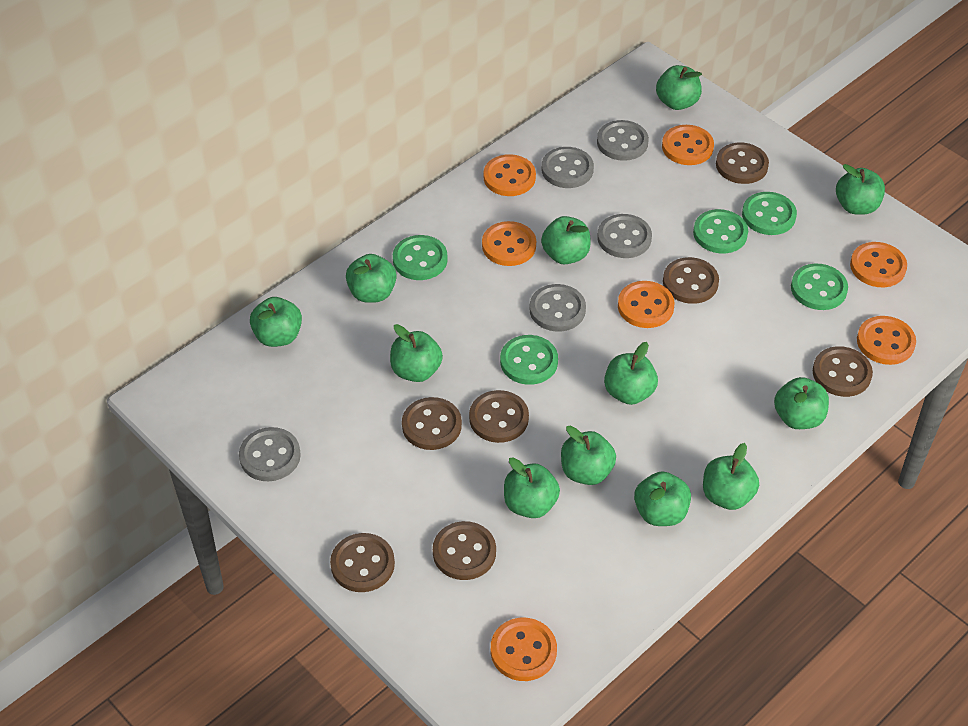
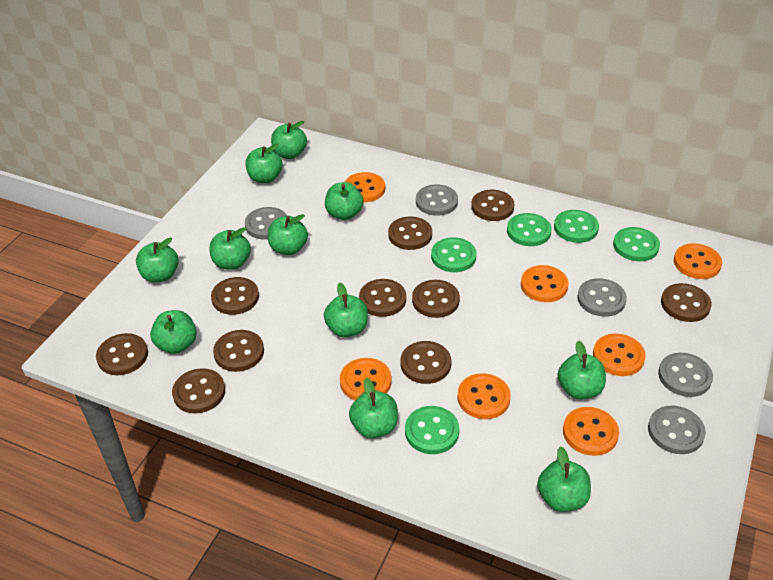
brown button: 7 -> 10
green apple: 12 -> 11

